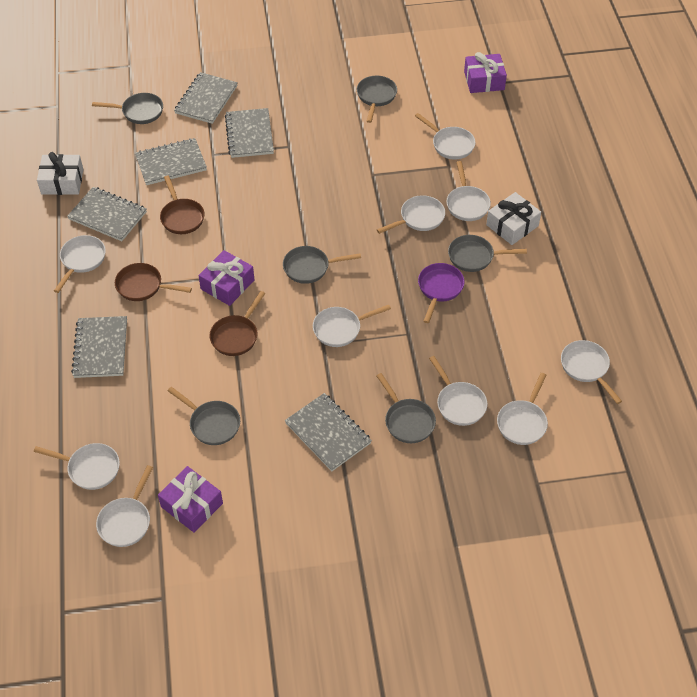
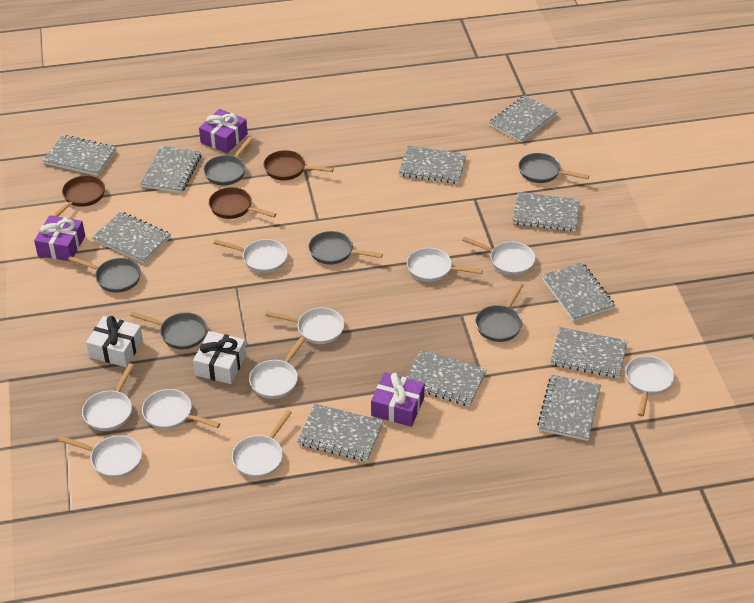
grey notebook: 6 -> 11
purple pan: 1 -> 0

